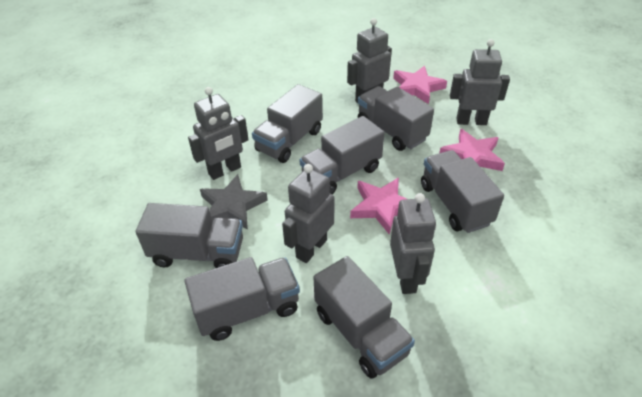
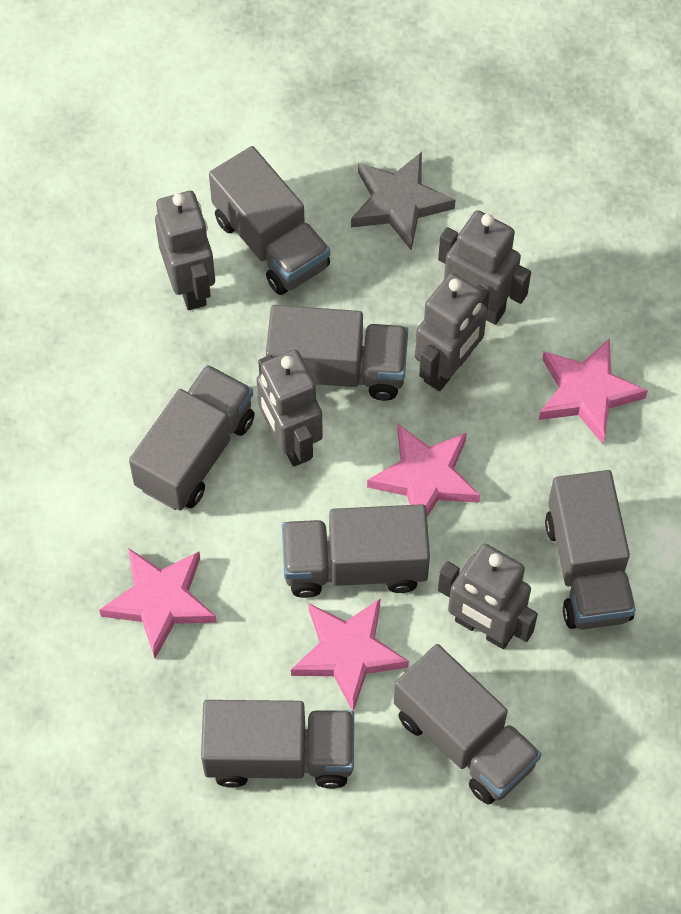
pink star: 3 -> 4

